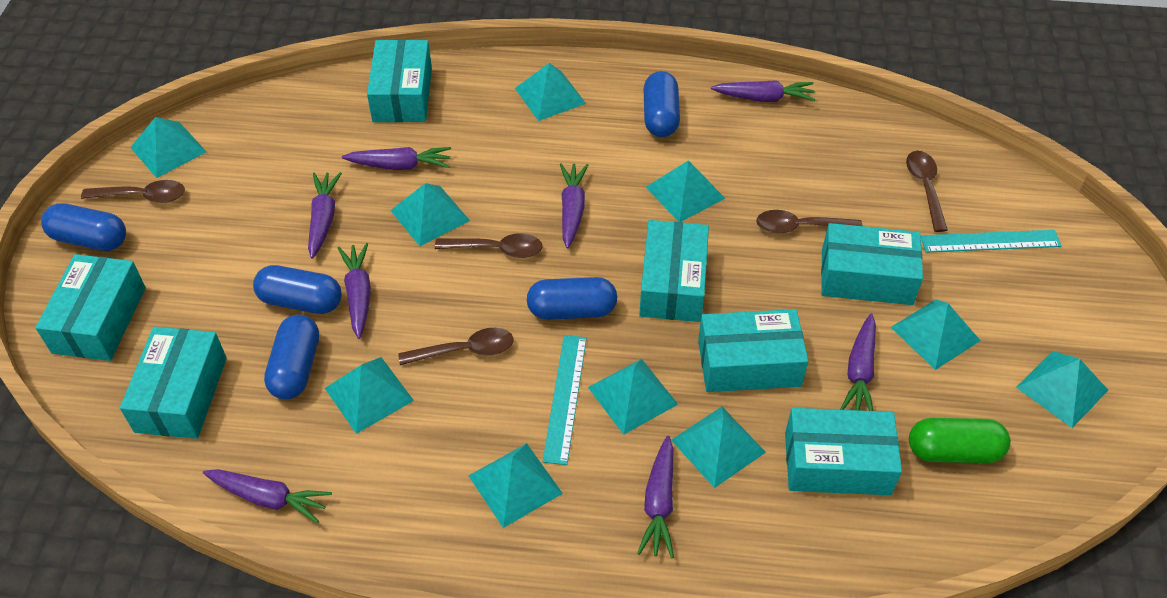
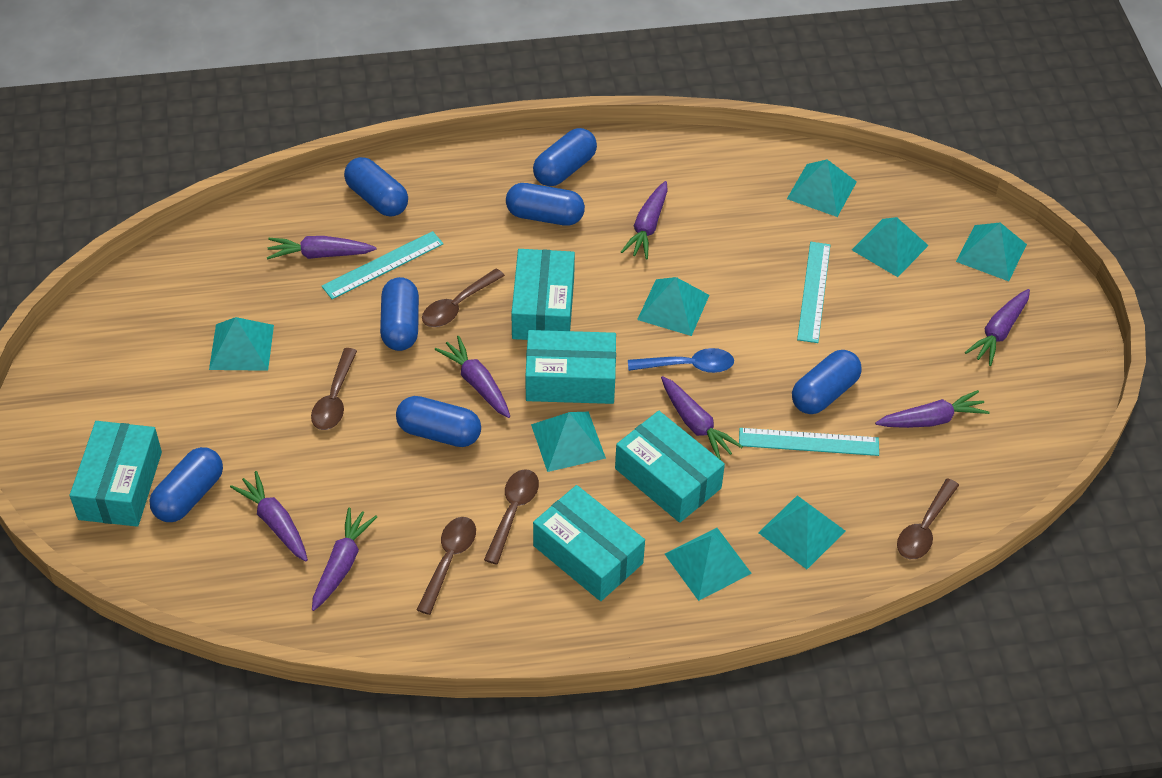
blue capsule: 5 -> 7
blue spoon: 0 -> 1
green capsule: 1 -> 0
turquoise box: 7 -> 5
turquoise pyramid: 10 -> 8
turquoise ruler: 2 -> 3

